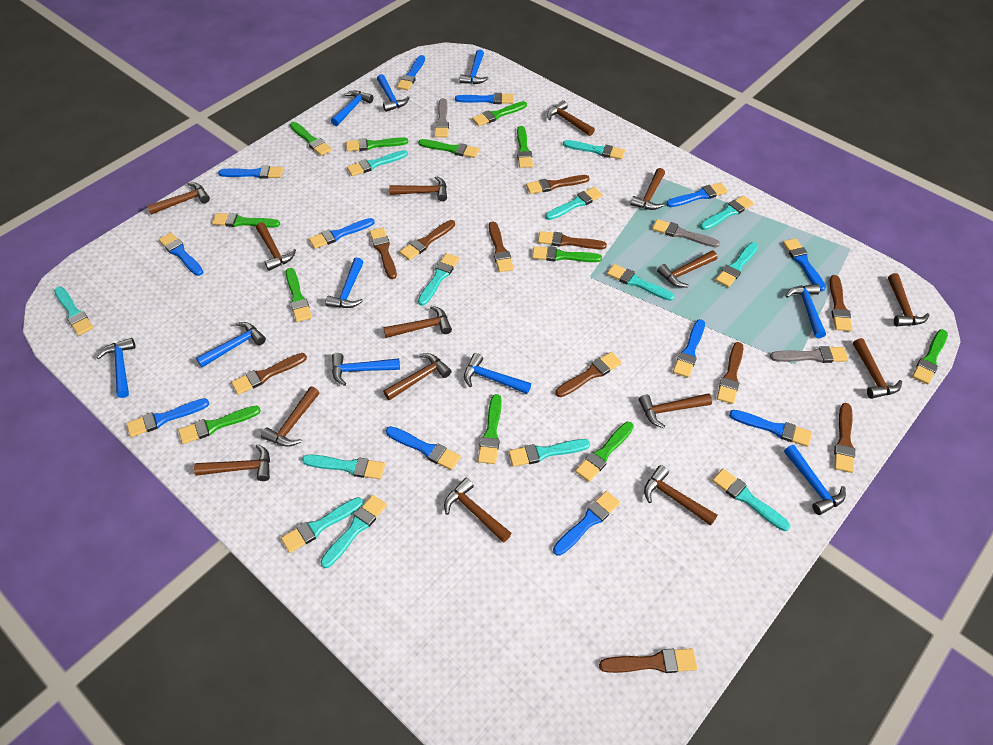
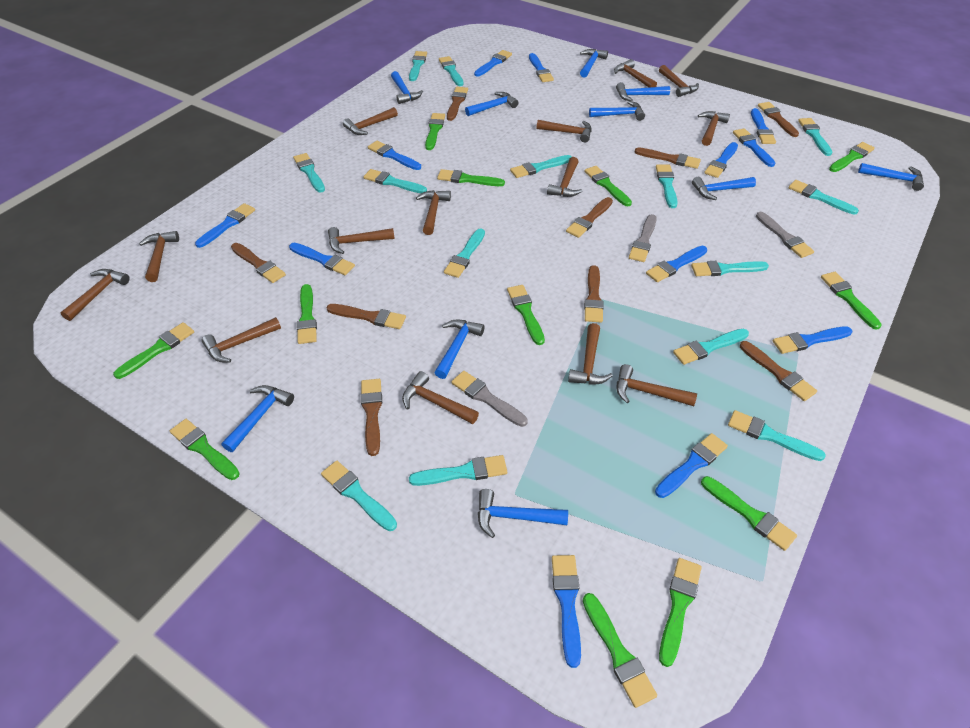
brown brush: 11 -> 9
brown hammer: 15 -> 14
turquoise brush: 13 -> 14

